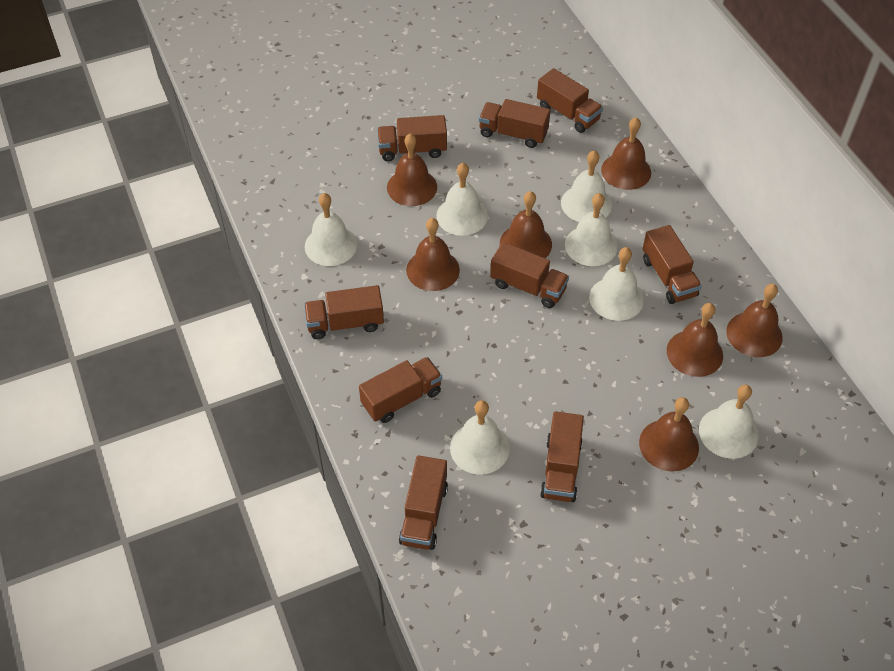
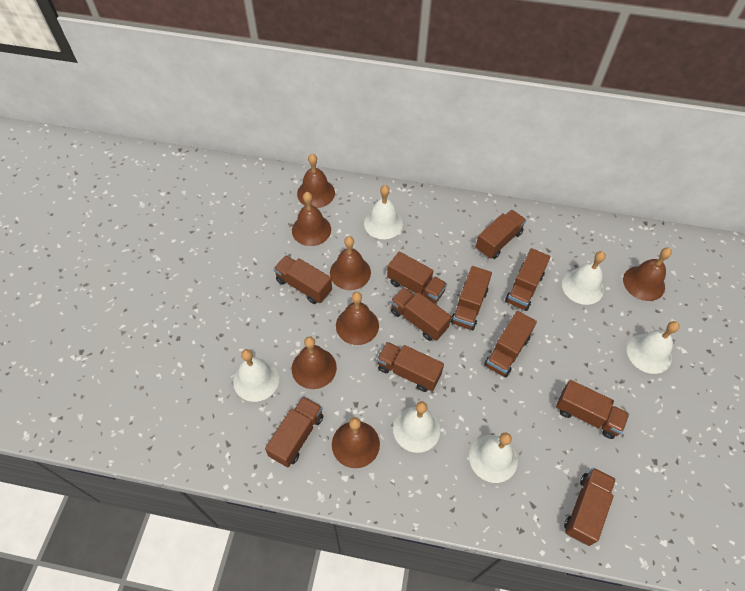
brown truck: 9 -> 11
white bell: 7 -> 6

